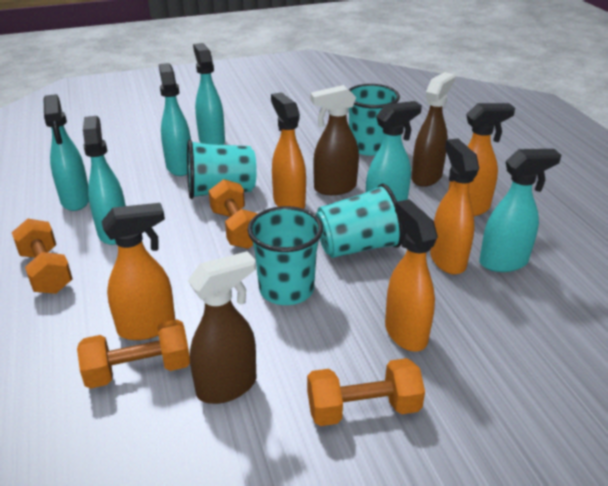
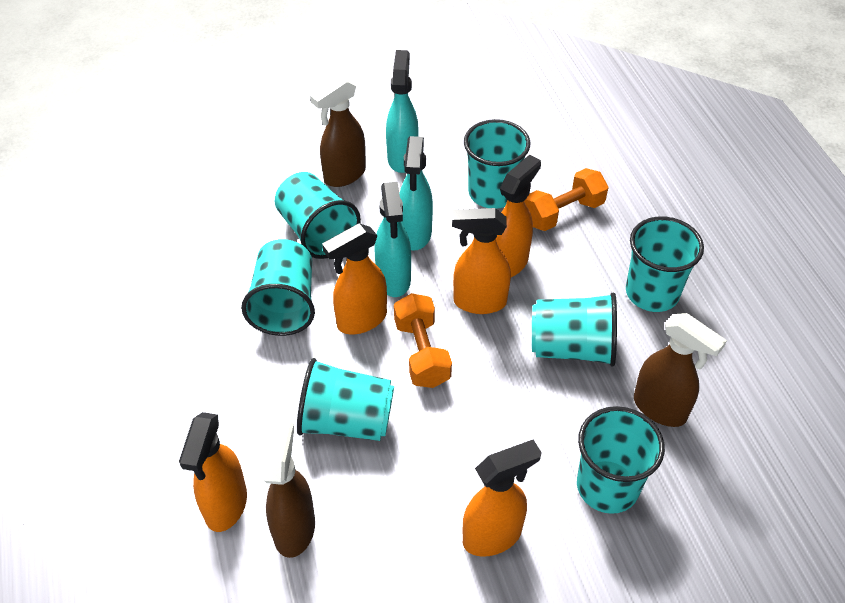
orange dumbbell: 4 -> 2
turquoise cup: 4 -> 7
turquoise spray bottle: 6 -> 3

